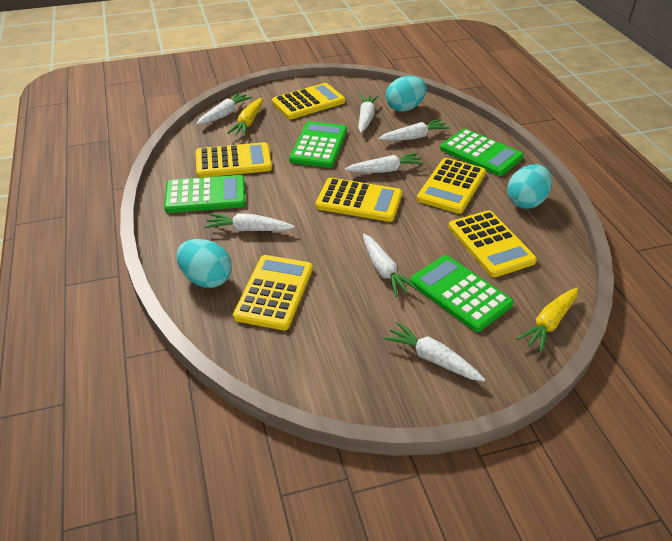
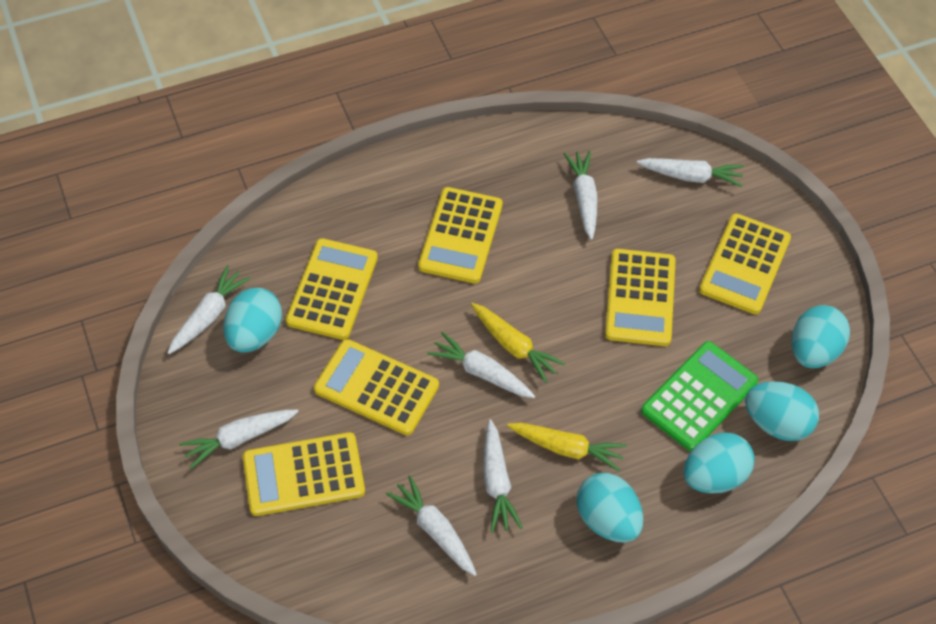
green calculator: 4 -> 1
turquoise egg: 3 -> 5

